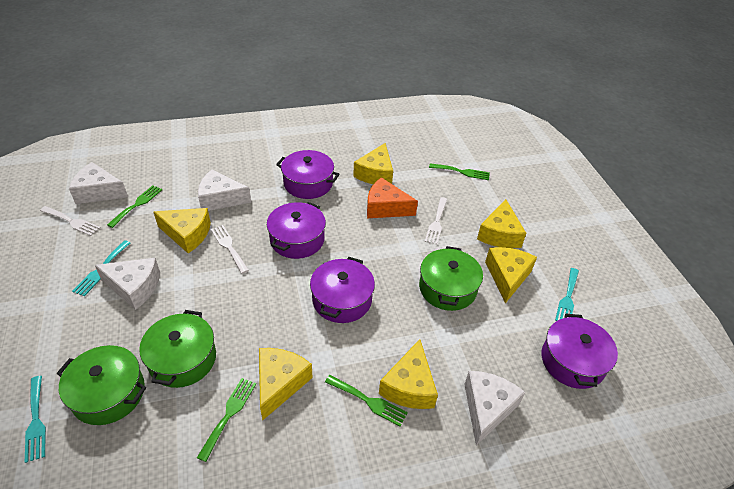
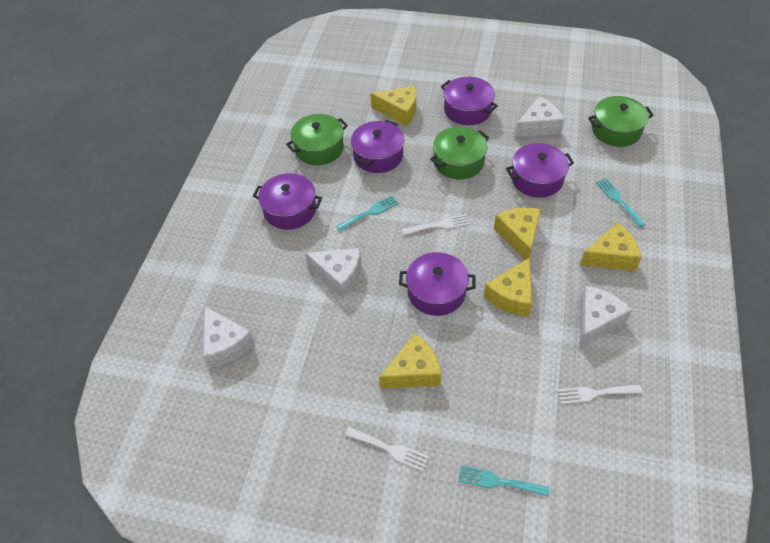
green fork: 4 -> 0
orange cheese: 1 -> 0
purple pot: 4 -> 5
yellow cheese: 6 -> 5

